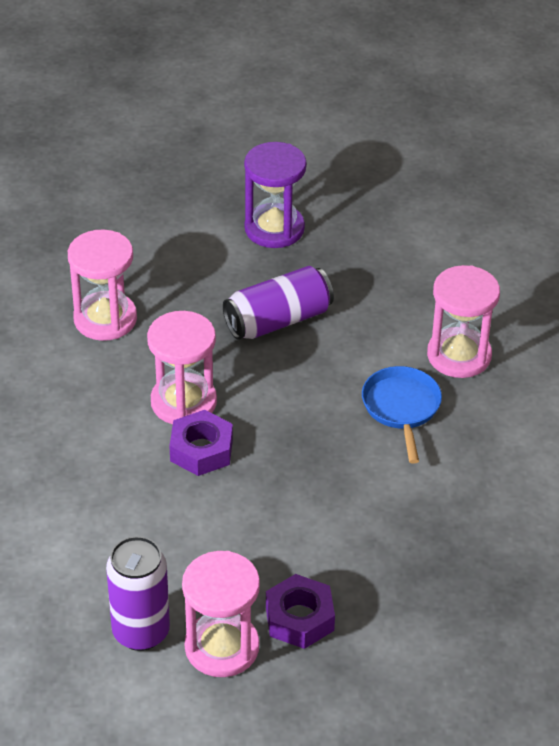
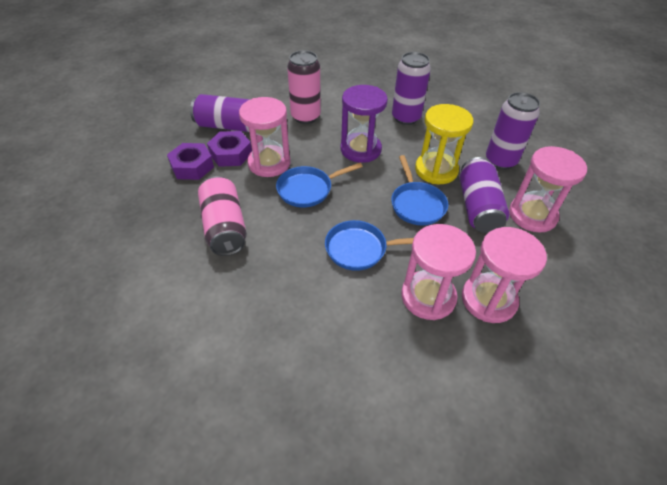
blue pan: 1 -> 3
pink can: 0 -> 2
purple can: 2 -> 4
yellow hourglass: 0 -> 1

